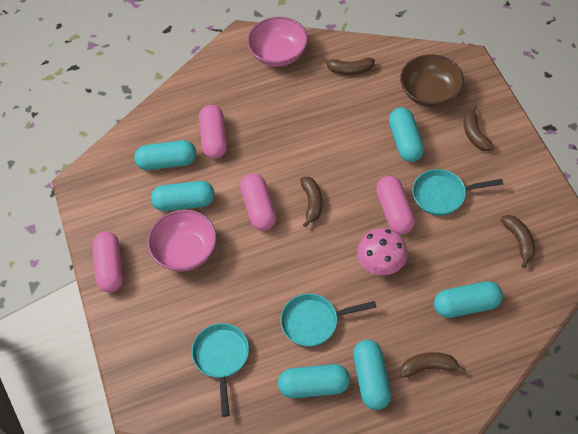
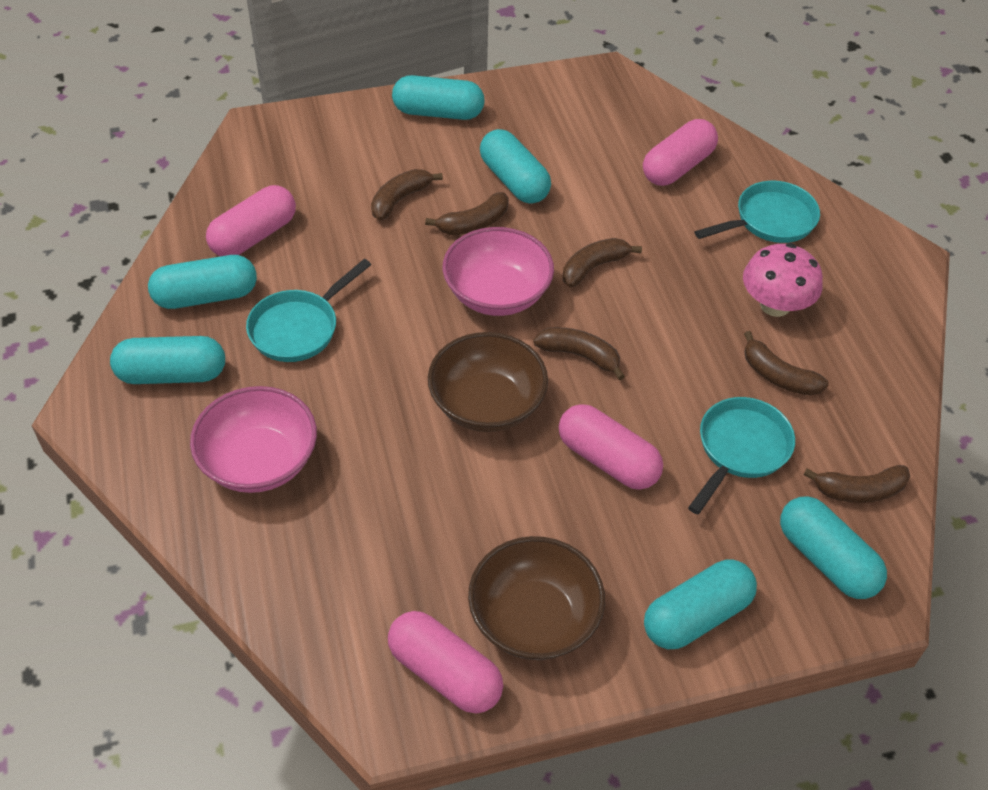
brown banana: 5 -> 6
brown bowl: 1 -> 2

